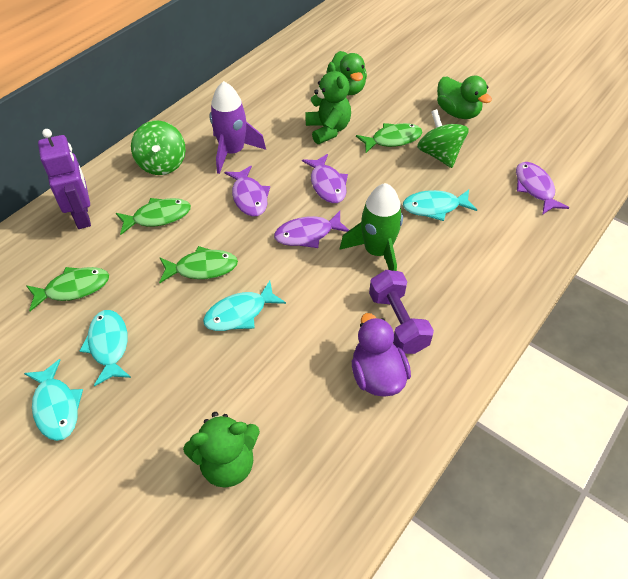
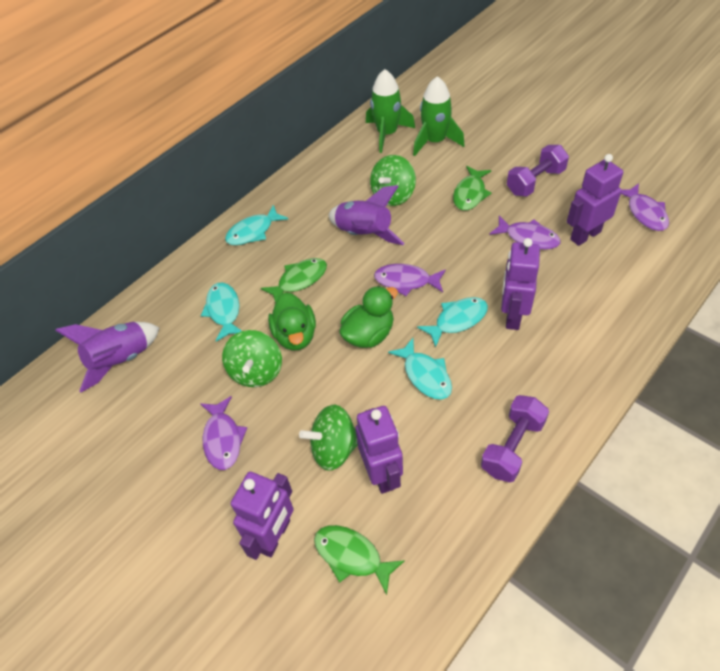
green fish: 4 -> 3
green rocket: 1 -> 2
green spinning top: 2 -> 3
green teddy bear: 2 -> 0
purple duck: 1 -> 0
purple dumbbell: 1 -> 2
purple robot: 1 -> 4
purple rocket: 1 -> 2

